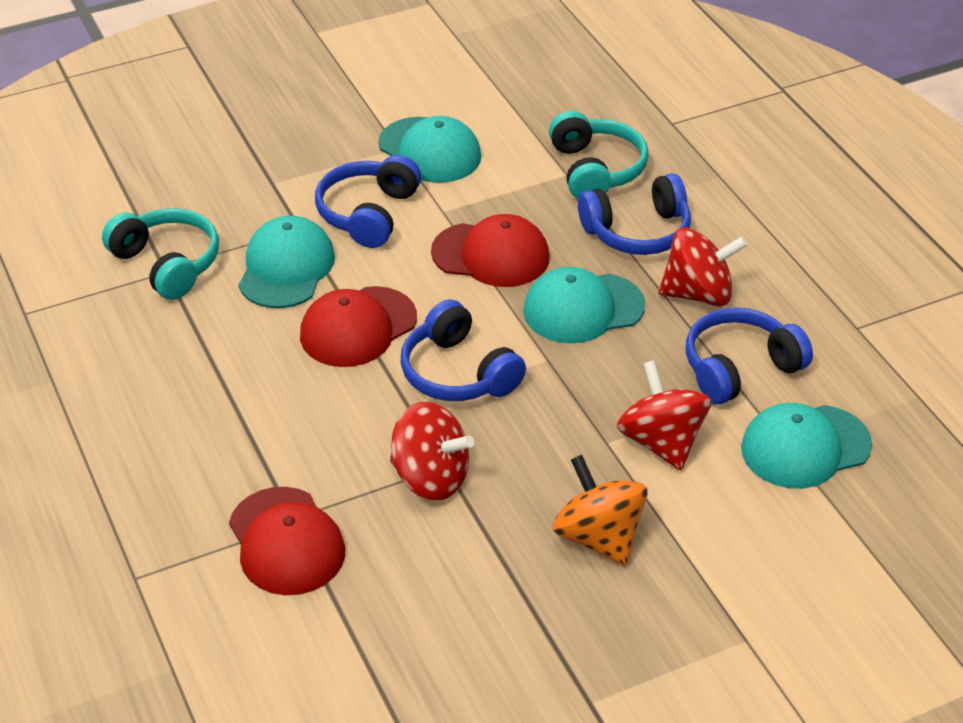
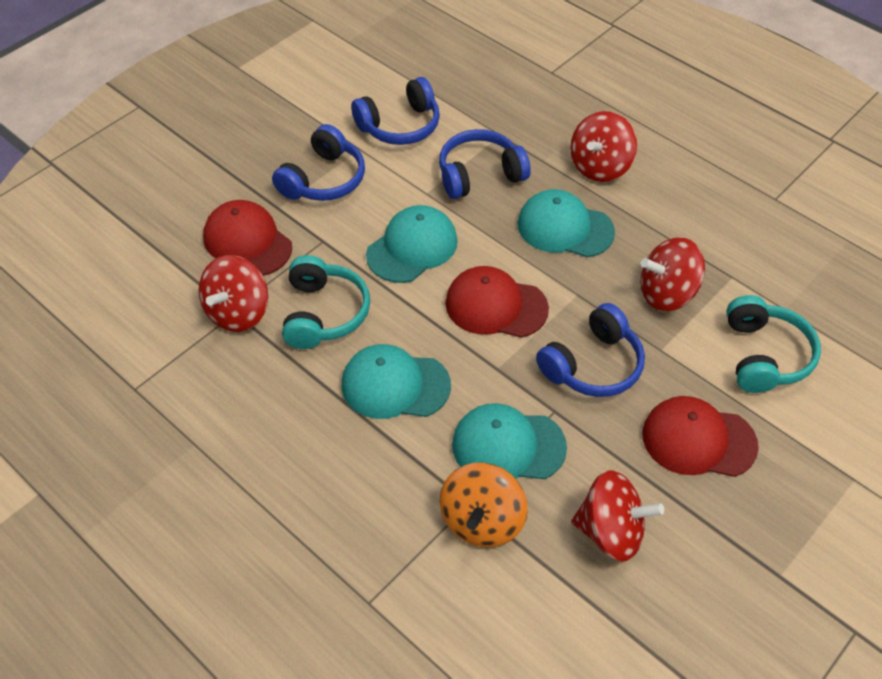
red spinning top: 3 -> 4

